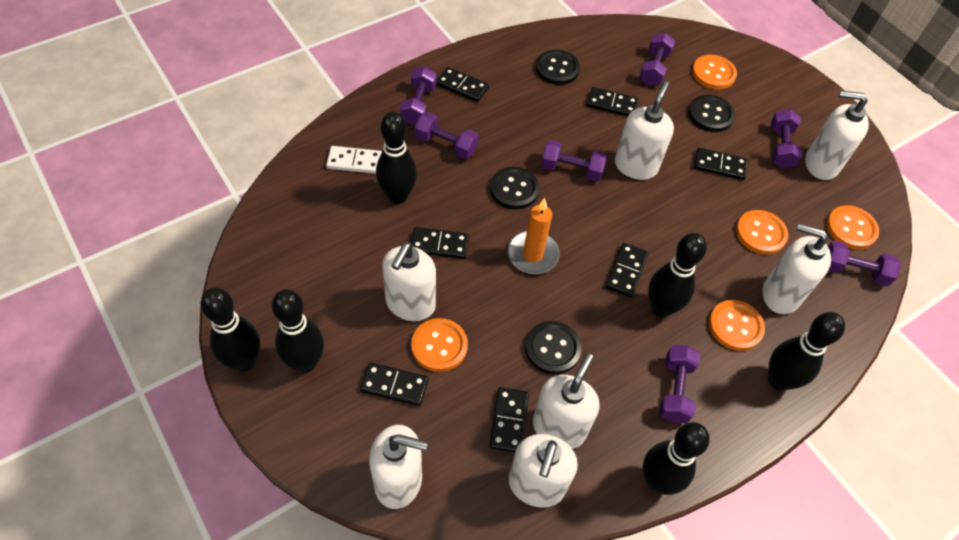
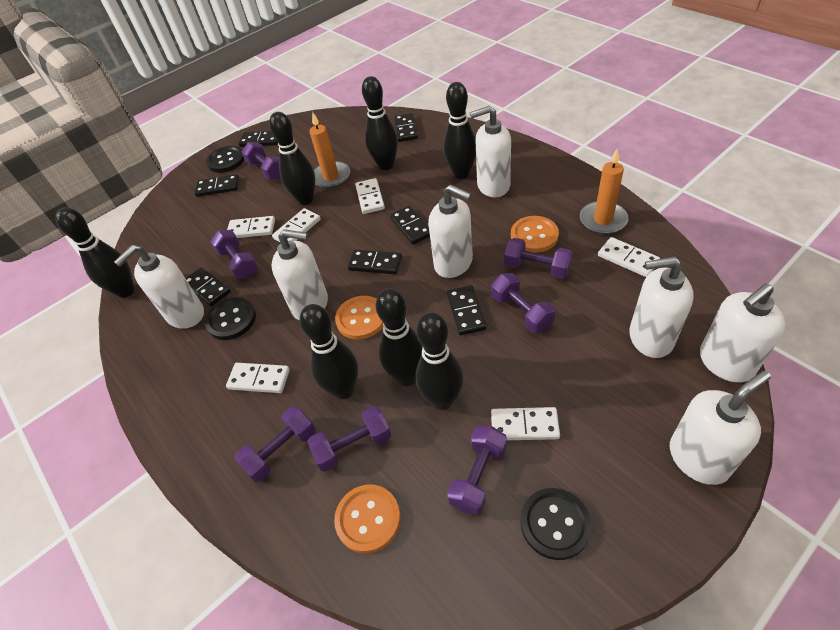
black bowling pin: 6 -> 7
black button: 4 -> 3
orange button: 5 -> 3
orange candle: 1 -> 2
white domino: 1 -> 6

